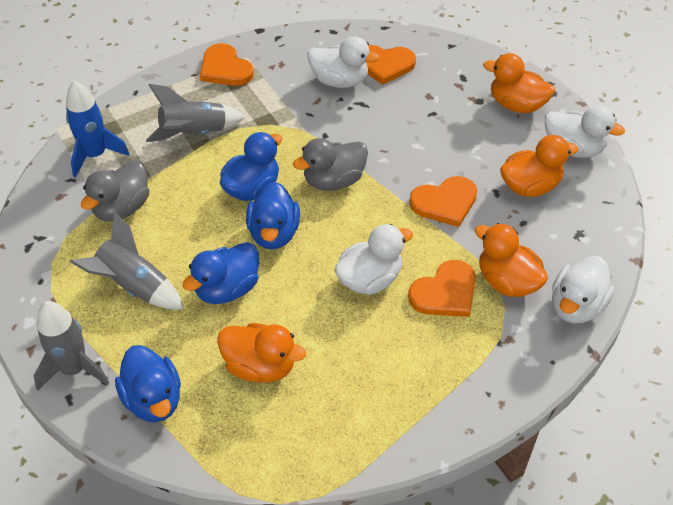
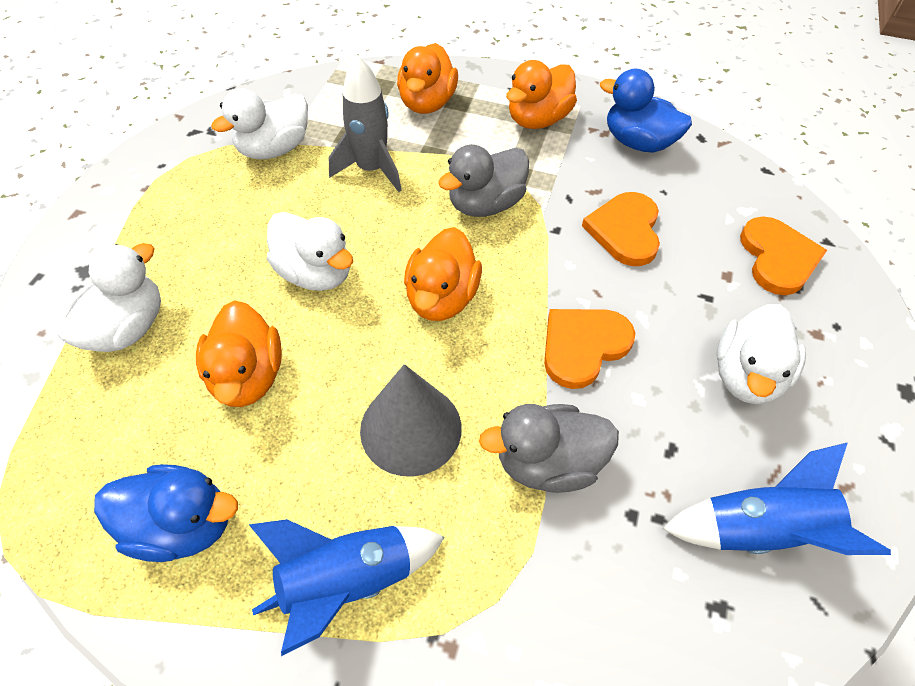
blue duck: 4 -> 2
blue rocket: 1 -> 2
grey cone: 0 -> 1
grey rocket: 3 -> 1
orange heart: 4 -> 3

